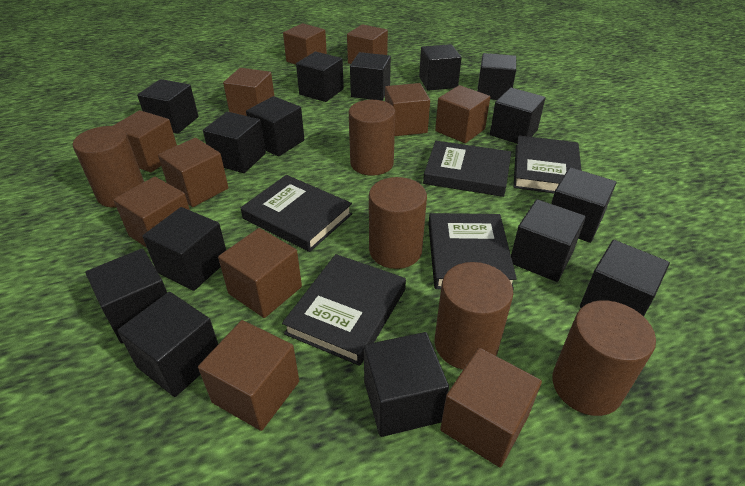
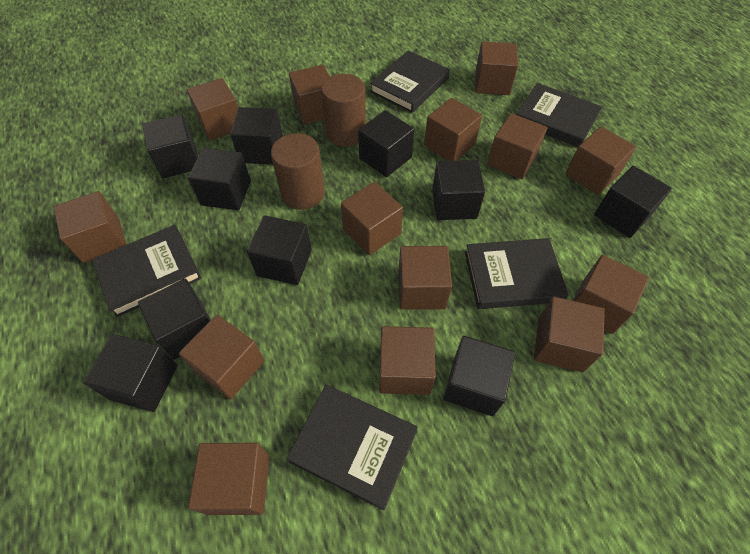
black cube: 15 -> 10
brown cube: 11 -> 14
brown cylinder: 5 -> 2

